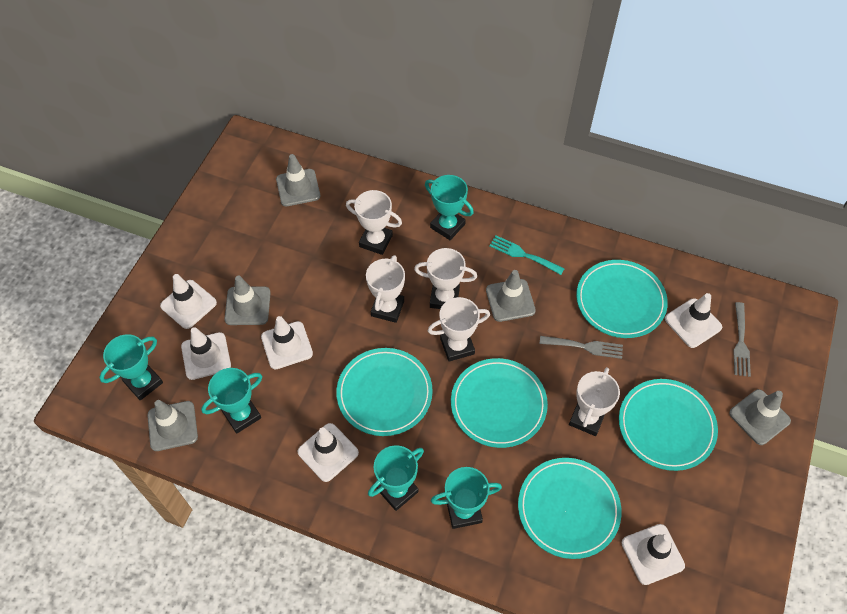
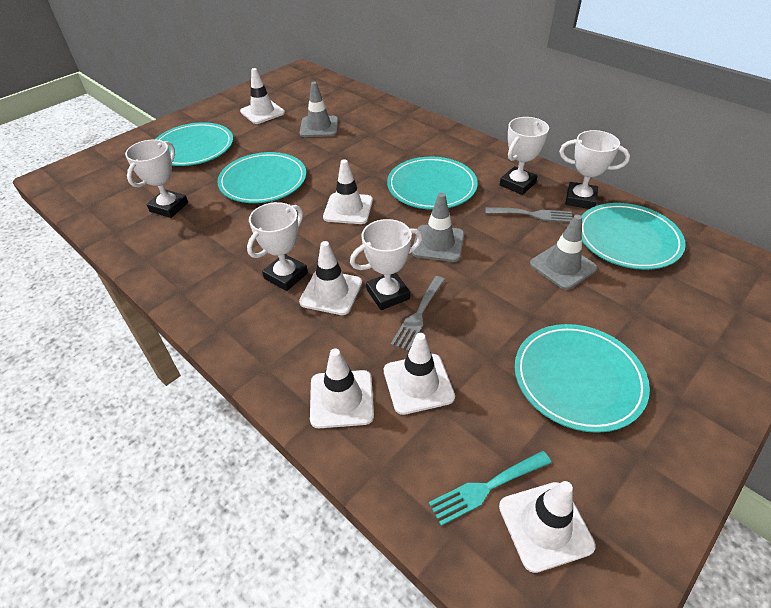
grey traffic cone: 5 -> 3
turquoise trophy: 5 -> 0

